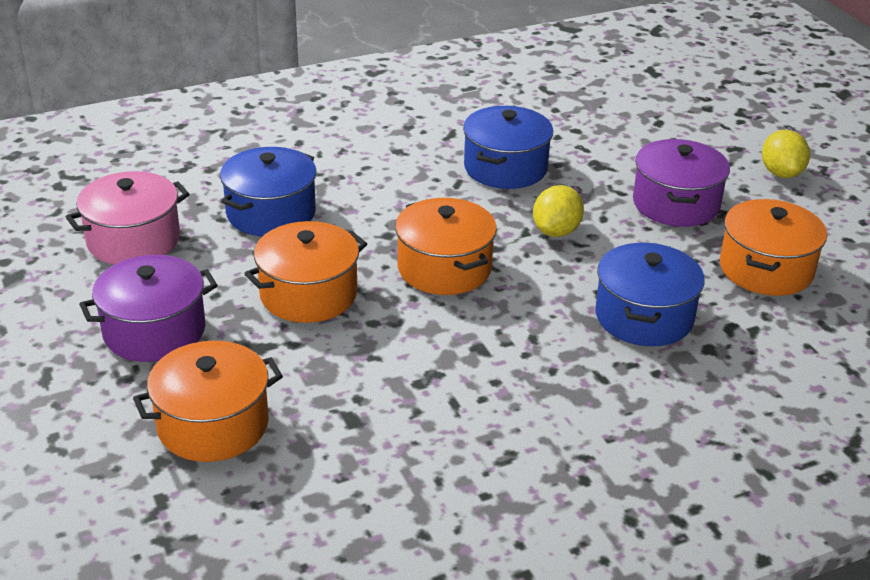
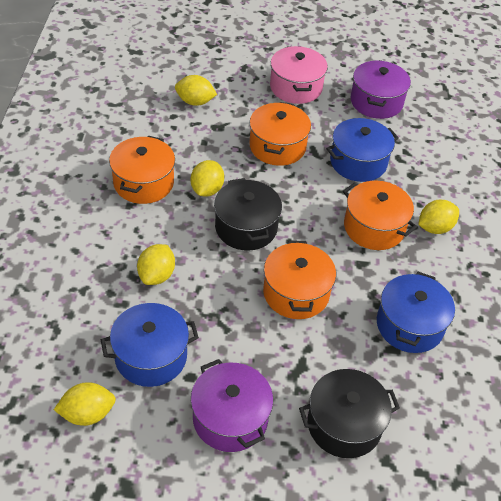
black pot: 0 -> 2
yellow lemon: 2 -> 5

